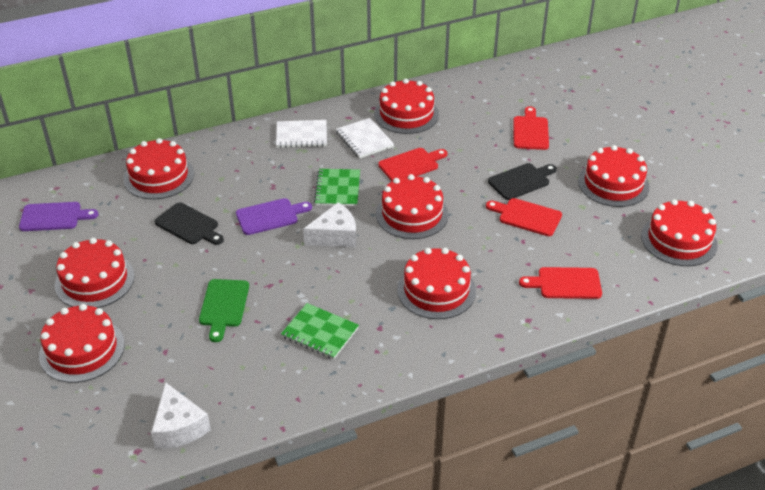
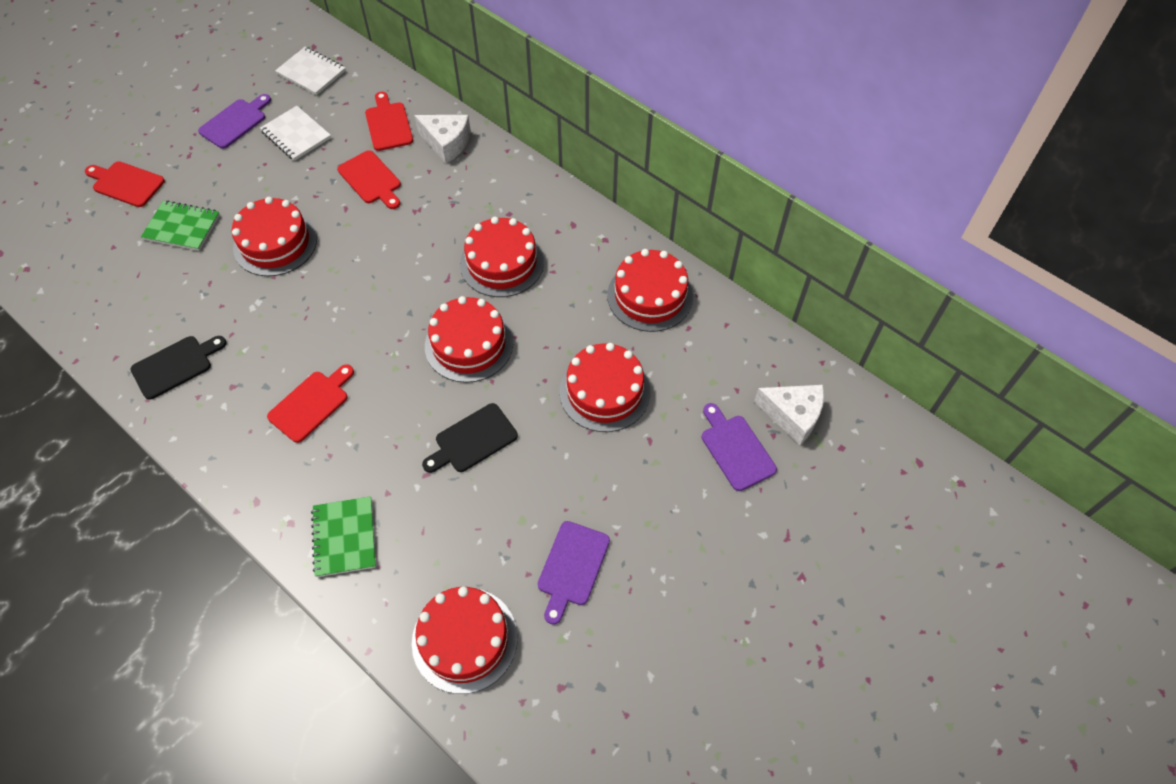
green cutting board: 1 -> 0
purple cutting board: 2 -> 3
red cake: 8 -> 6

